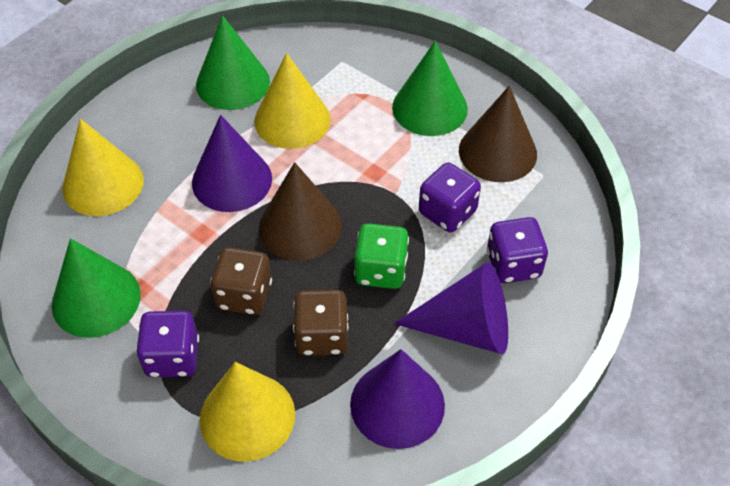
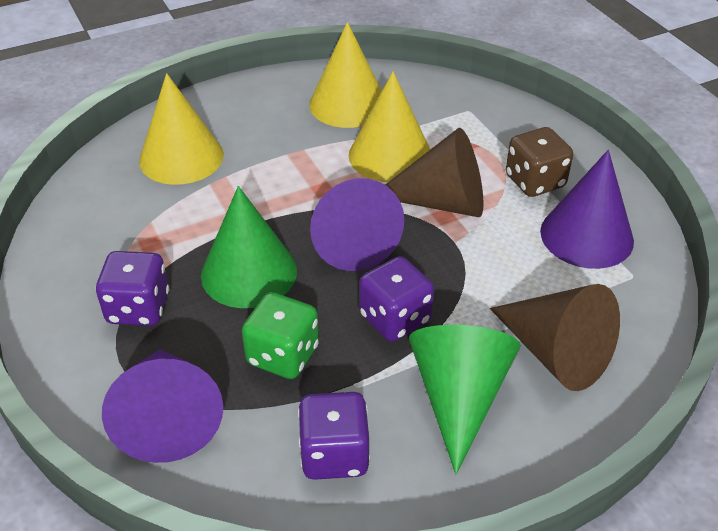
brown dice: 2 -> 1
green cone: 3 -> 2

